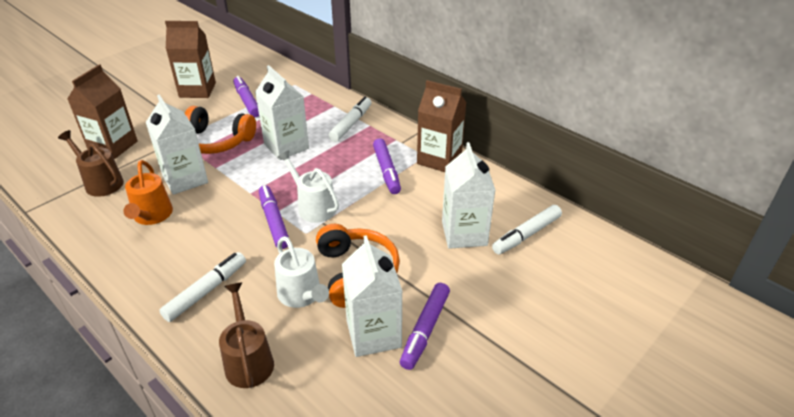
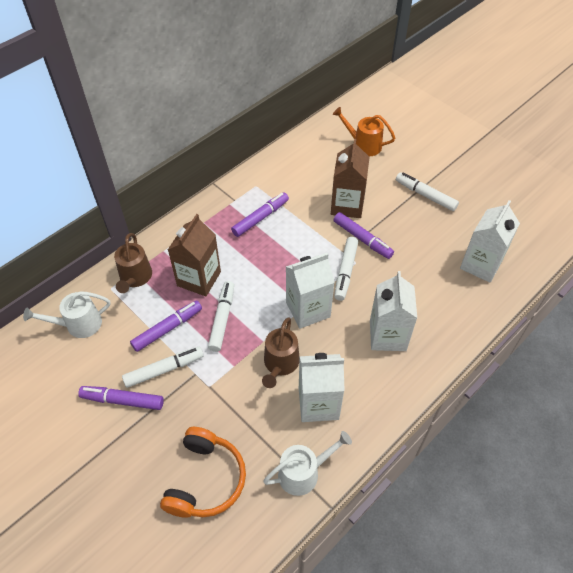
brown carton: 3 -> 2
orange headphones: 2 -> 1
white marker: 3 -> 4

